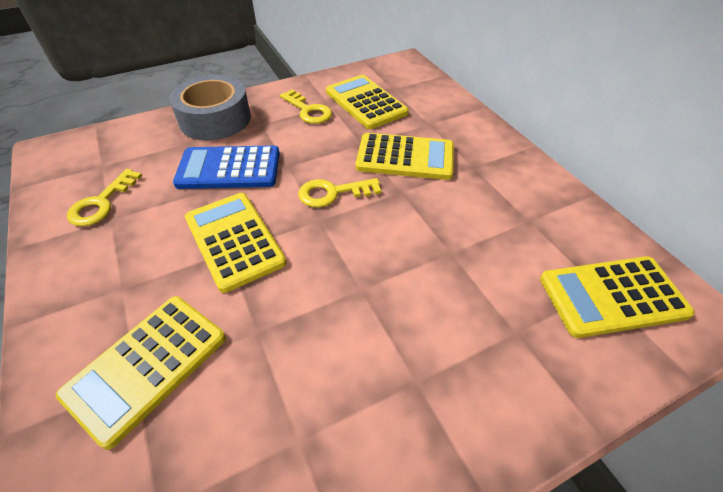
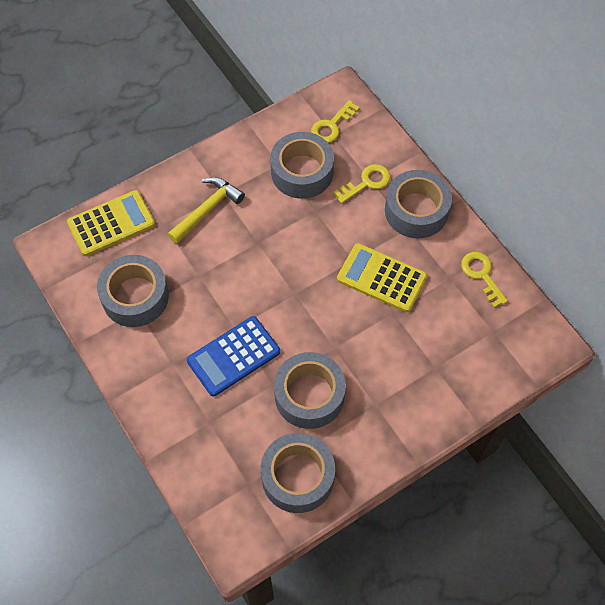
grey tape: 1 -> 5
yellow calculator: 5 -> 2
yellow hammer: 0 -> 1

